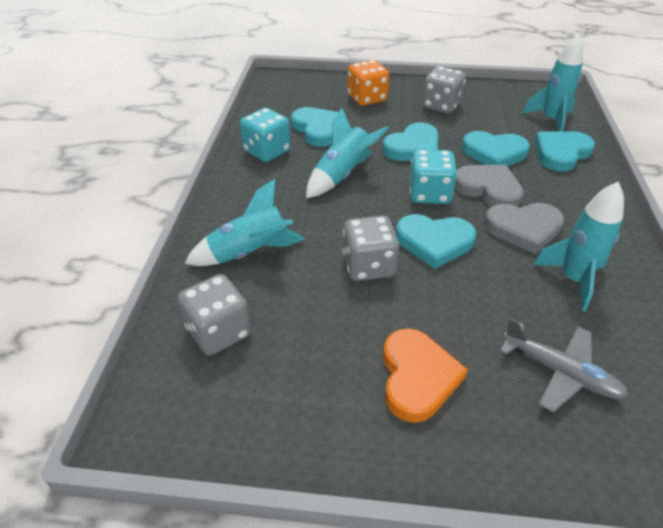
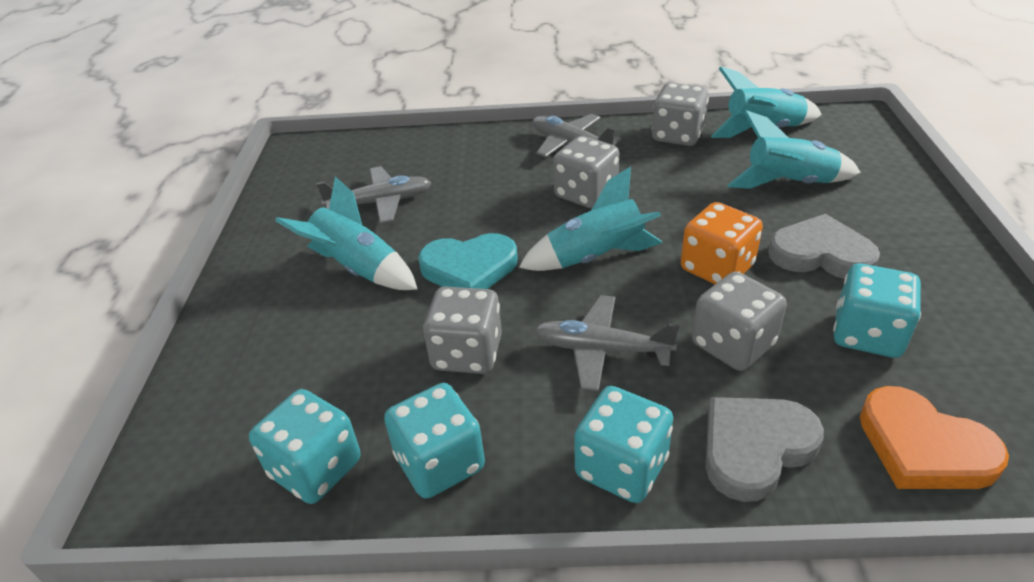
grey dice: 3 -> 4
grey plane: 1 -> 3
turquoise dice: 2 -> 4
turquoise heart: 5 -> 1

